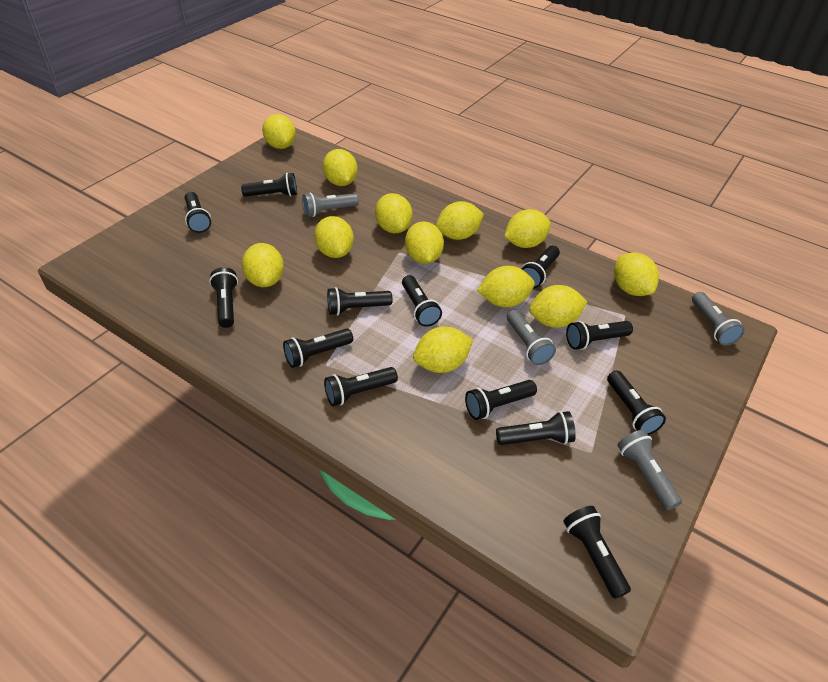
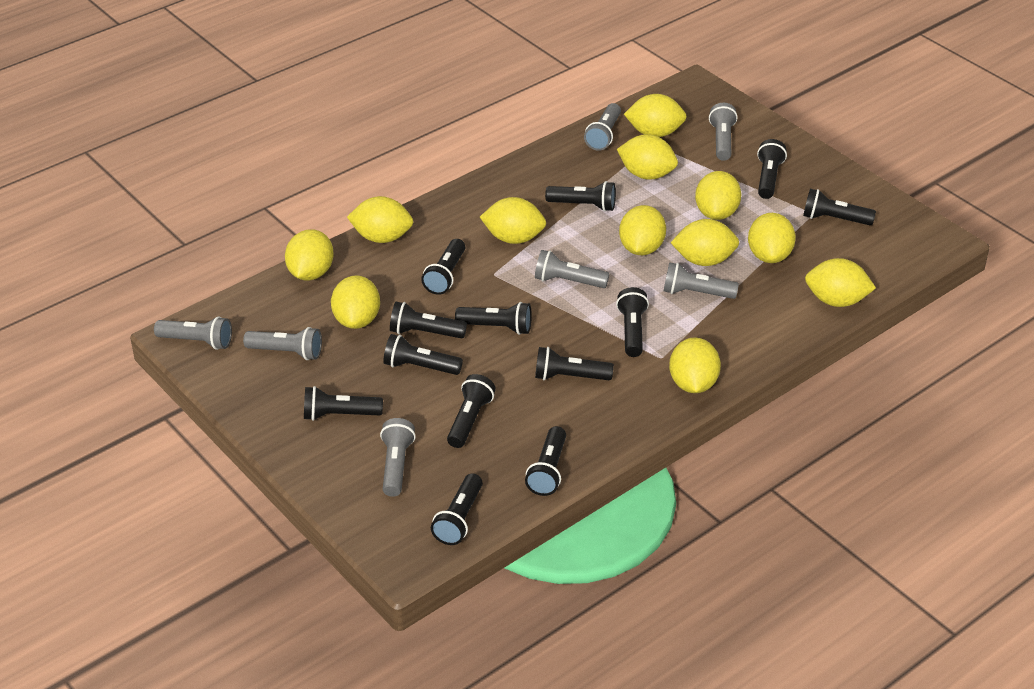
grey flashlight: 4 -> 7

